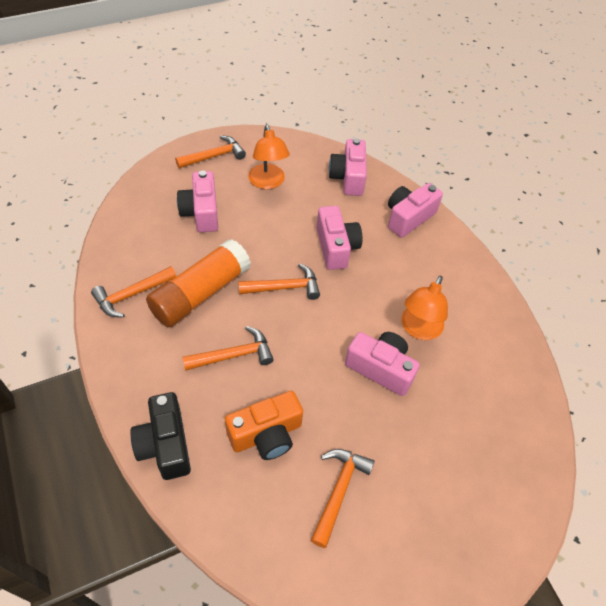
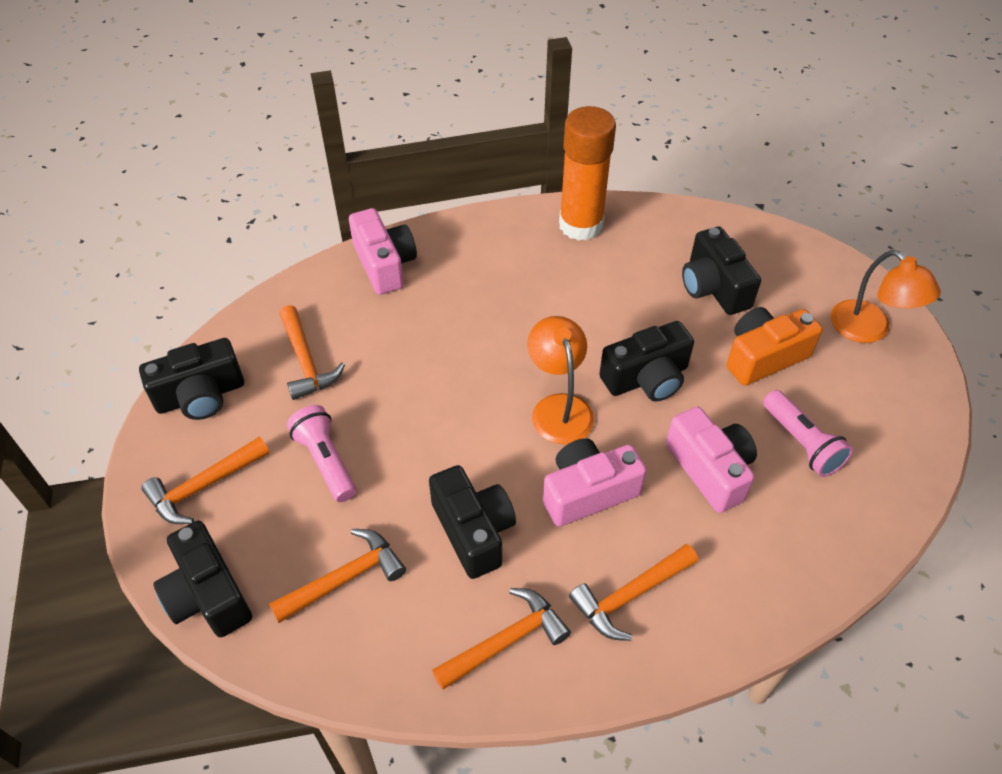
black camera: 1 -> 5
pink camera: 5 -> 3
pink flashlight: 0 -> 2

